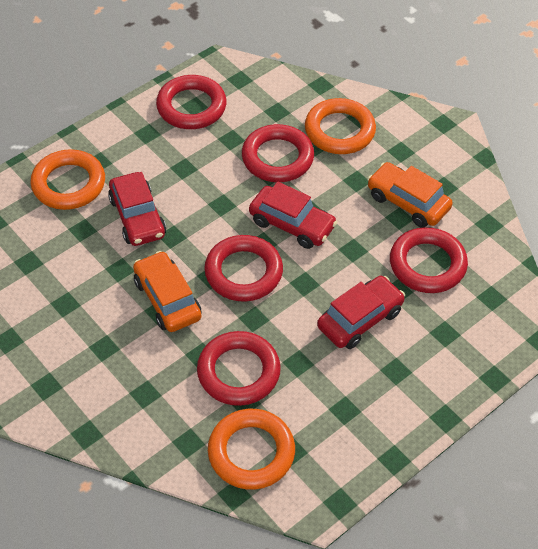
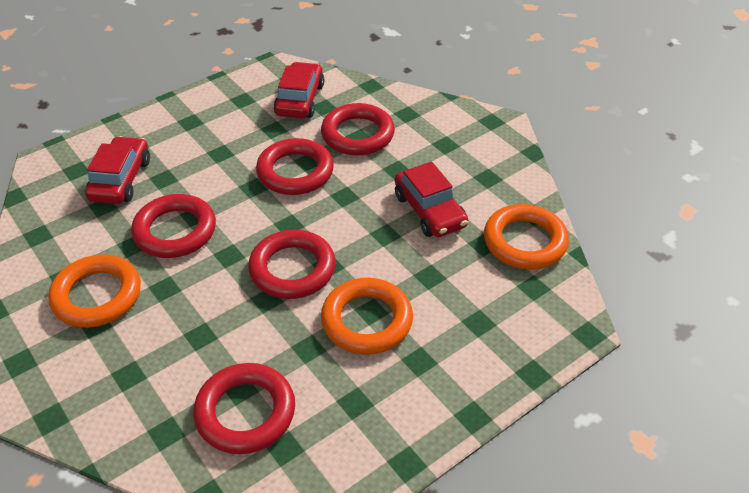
orange car: 2 -> 0

